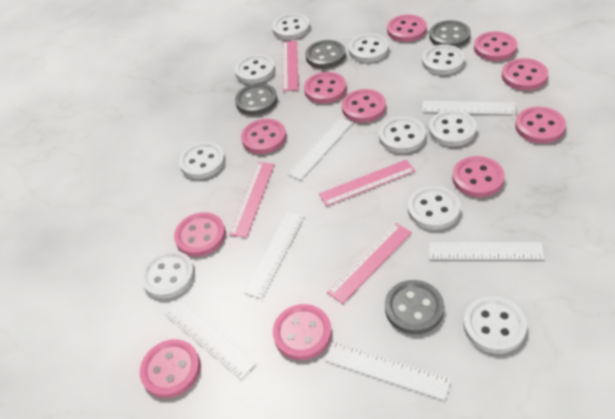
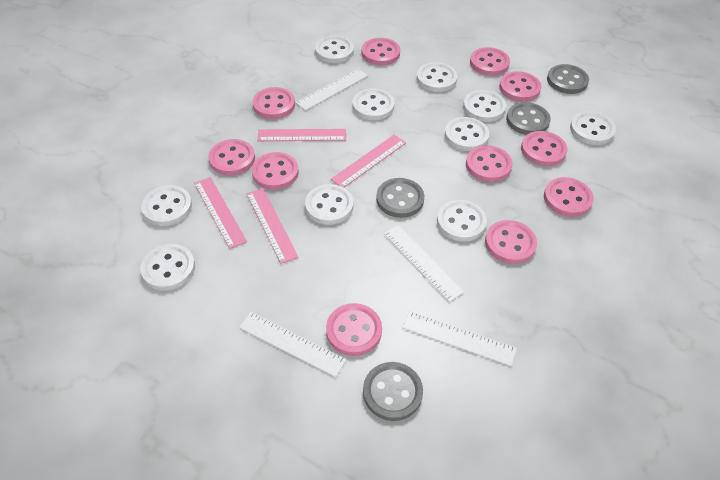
white ruler: 6 -> 4

